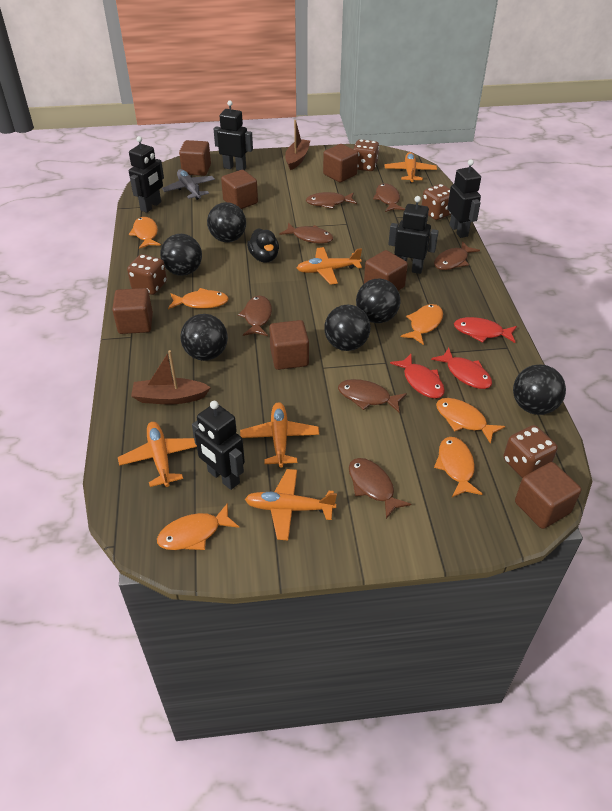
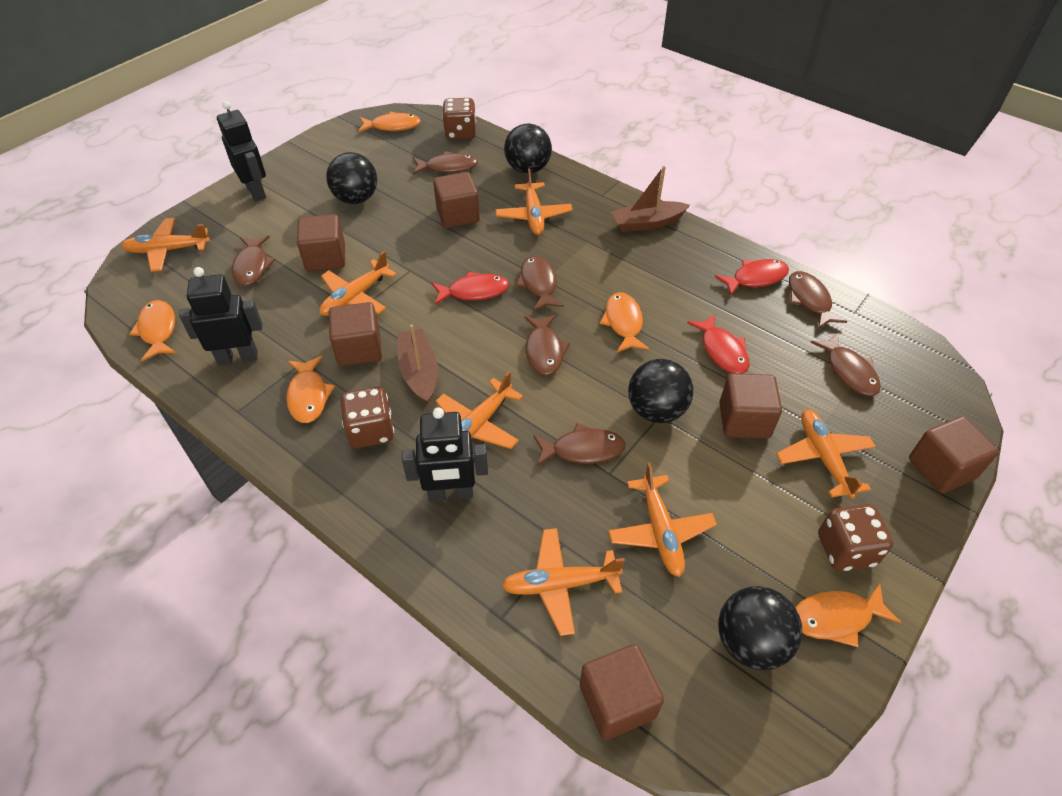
black ball: 6 -> 4
black duck: 1 -> 0
black robot: 5 -> 3
brown cube: 7 -> 6
brown dice: 4 -> 3
grey plane: 1 -> 0
orange fish: 6 -> 5
orange plane: 5 -> 7

